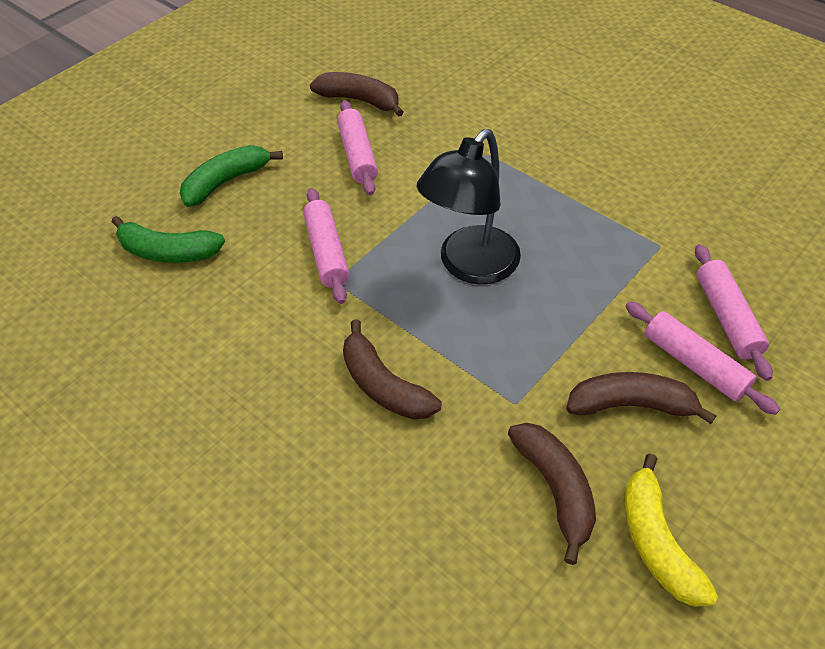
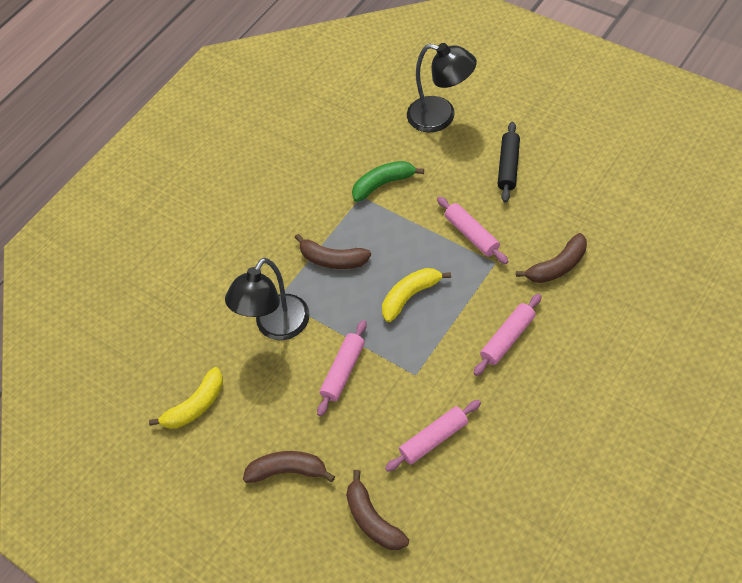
black lamp: 1 -> 2
black rolling pin: 0 -> 1
green banana: 2 -> 1
yellow banana: 1 -> 2

